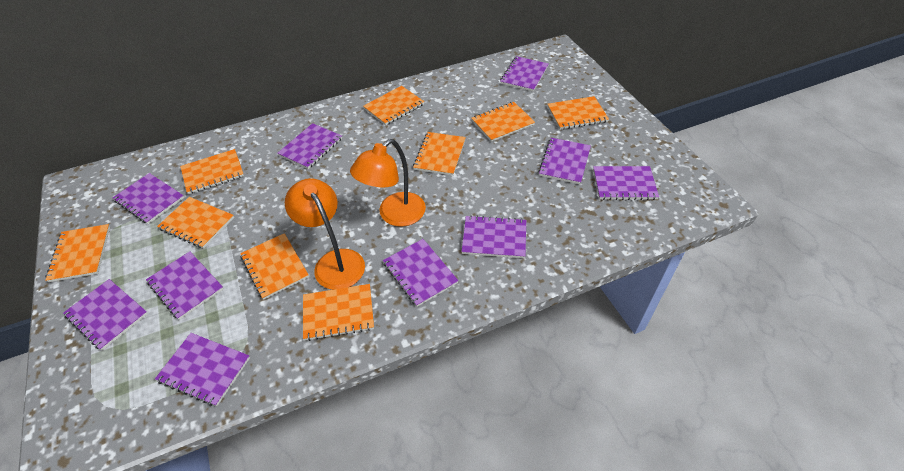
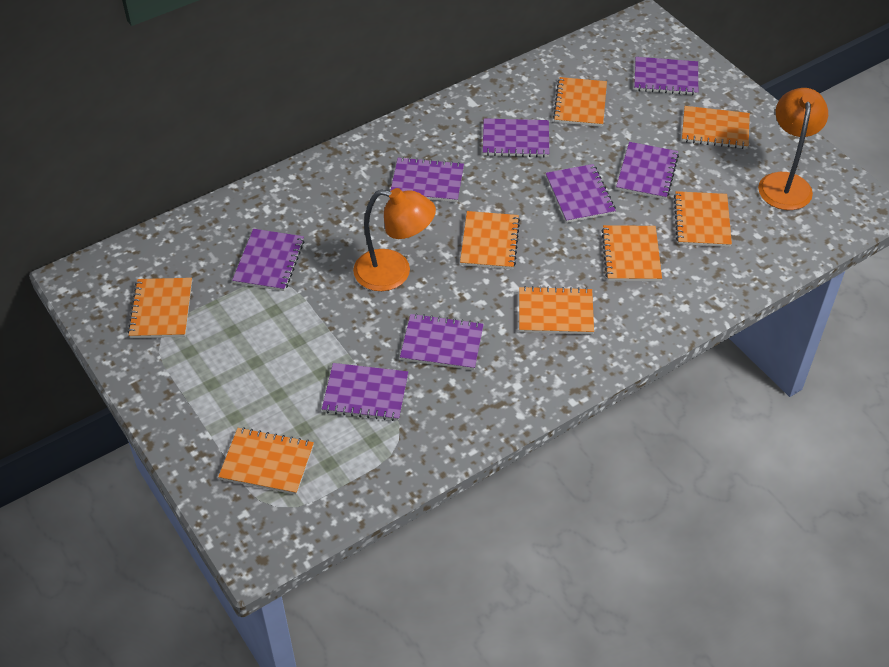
orange notebook: 9 -> 8
purple notebook: 10 -> 8

